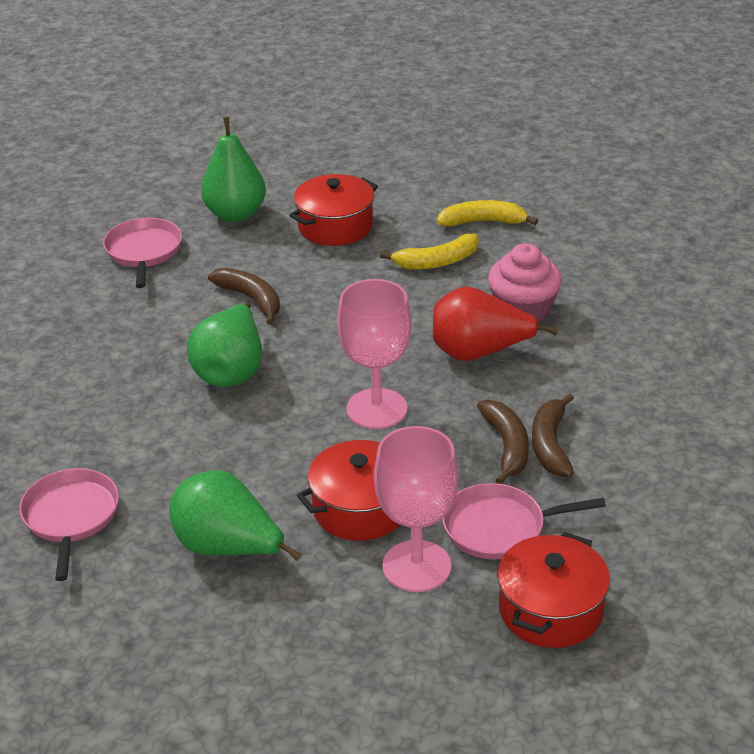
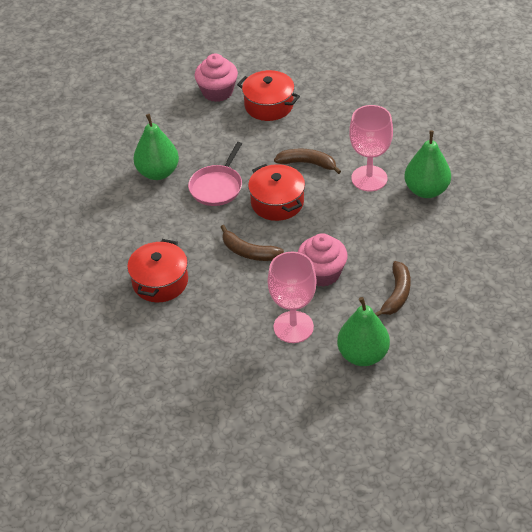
pink cupcake: 1 -> 2
pink pan: 3 -> 1
red pear: 1 -> 0
yellow banana: 2 -> 0

